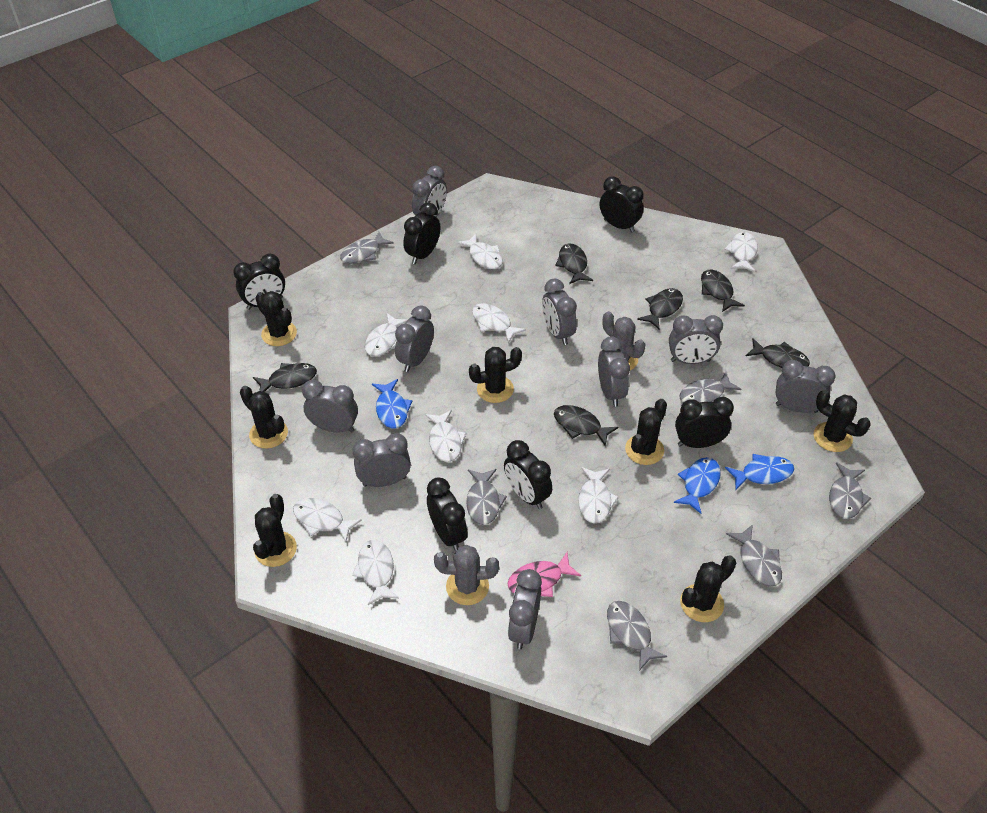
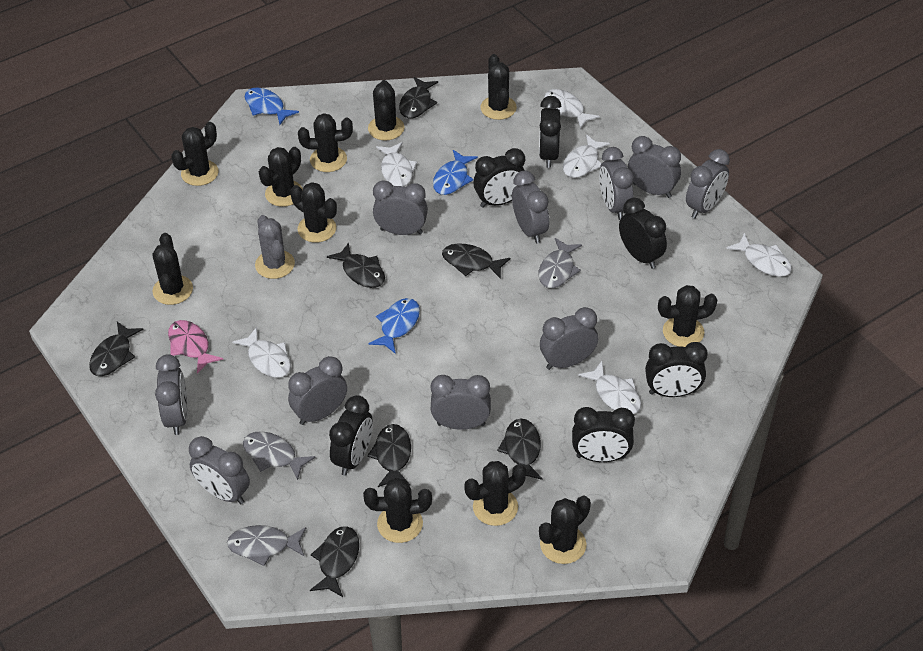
black cactus: 7 -> 11
black fish: 6 -> 7
grey cactus: 2 -> 1
grey clock: 9 -> 10
grey fish: 6 -> 3
white fish: 8 -> 6

